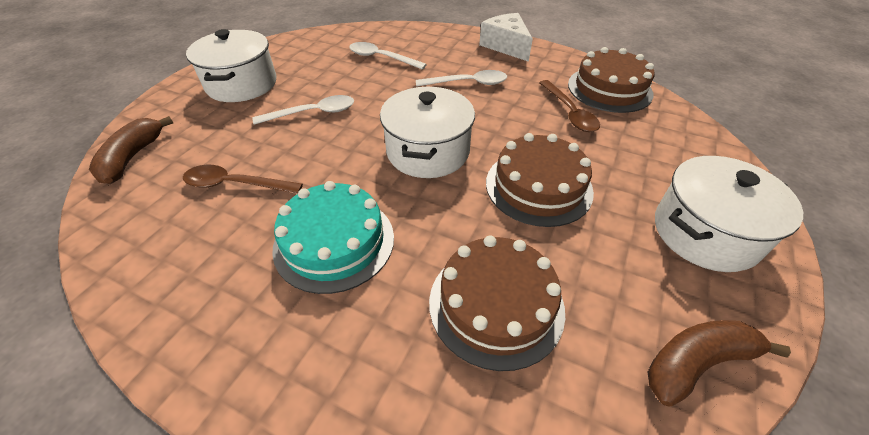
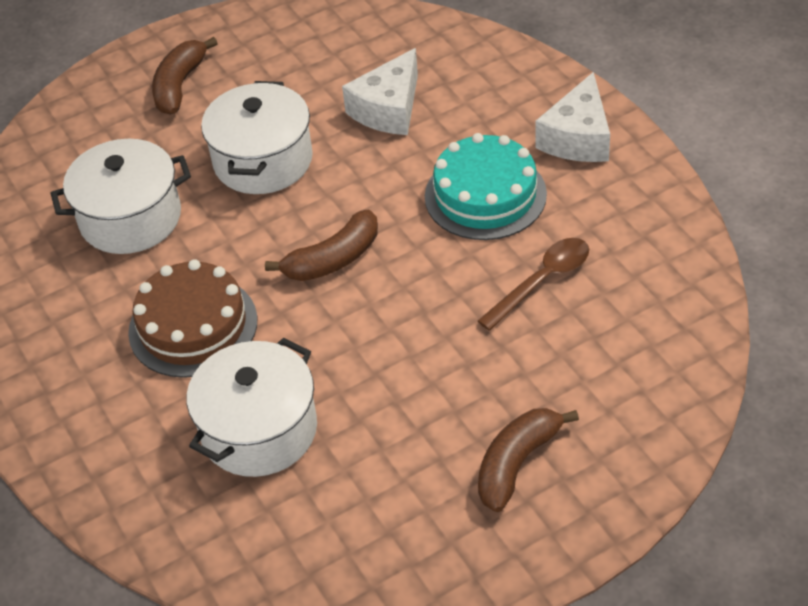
brown banana: 2 -> 3
brown cake: 3 -> 1
brown spoon: 2 -> 1
white cheese: 1 -> 2
white spoon: 3 -> 0

